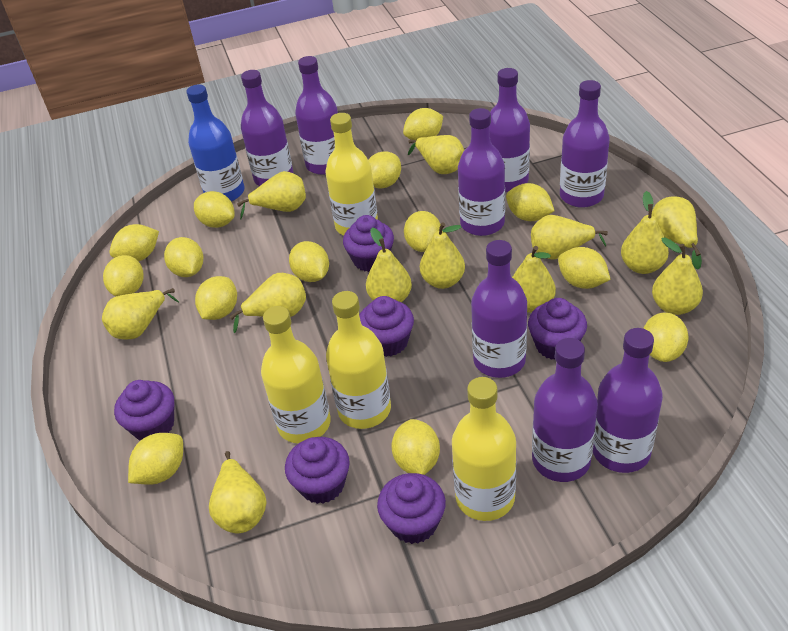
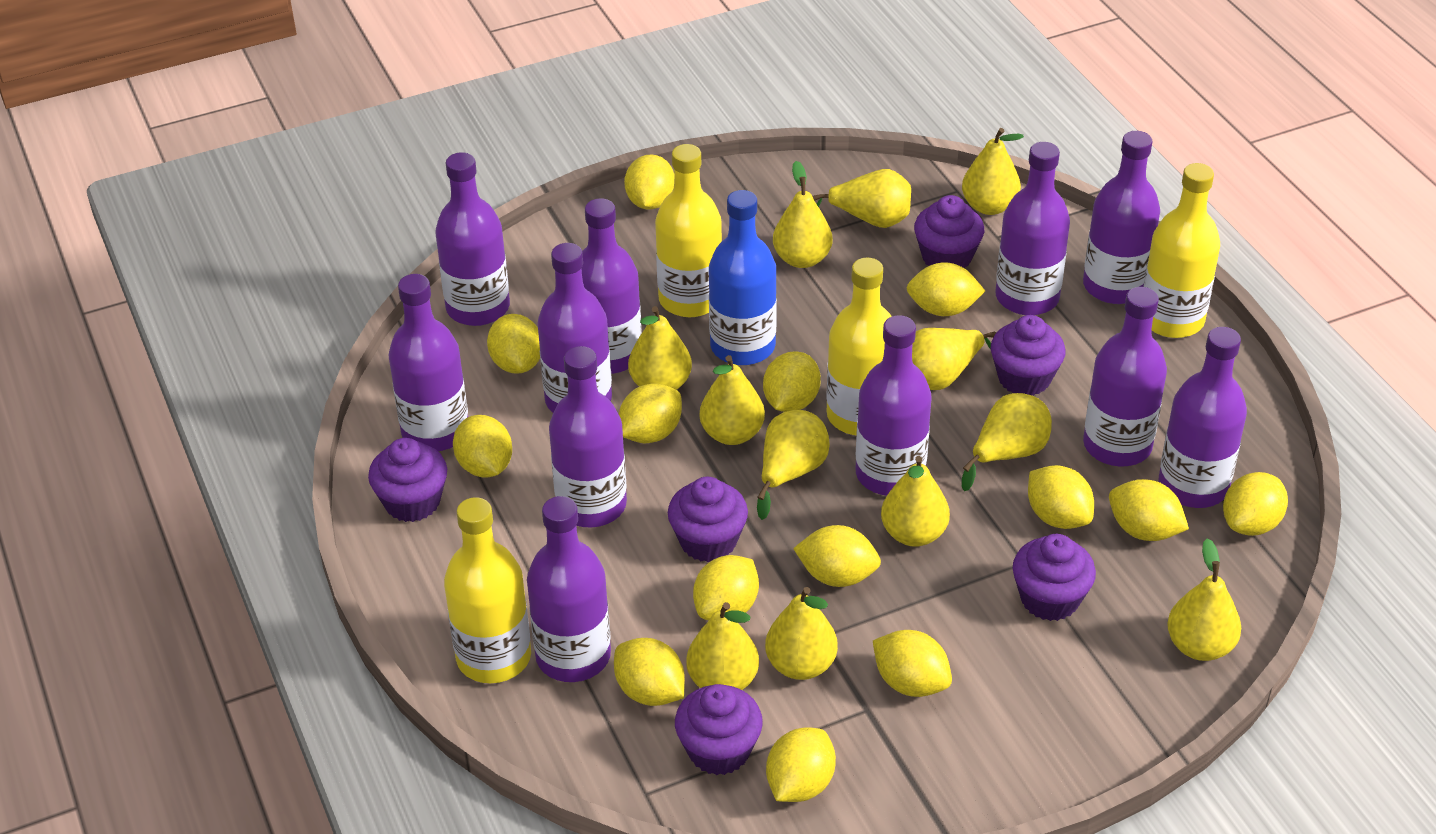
purple bottle: 8 -> 11

